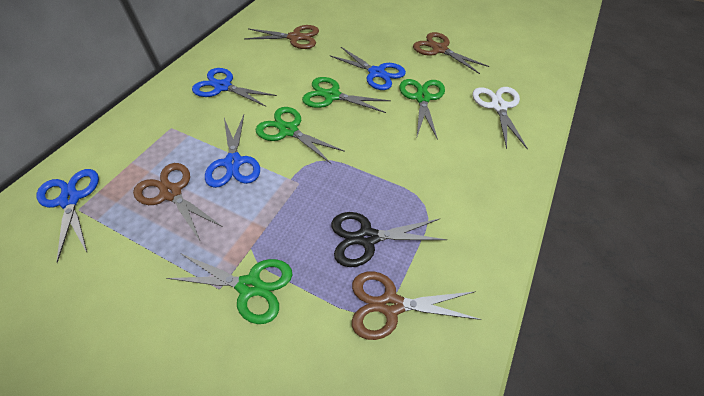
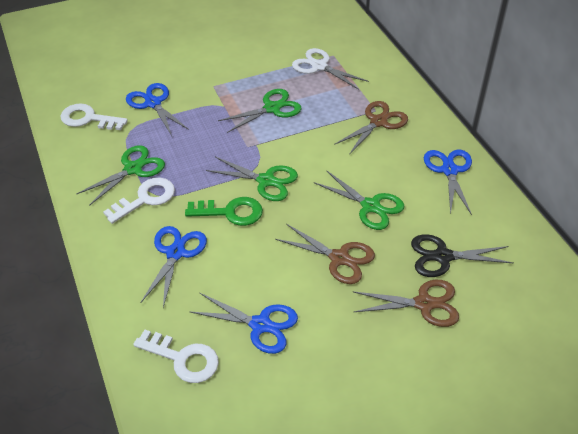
brown scissors: 4 -> 3
green key: 0 -> 1
white key: 0 -> 3

